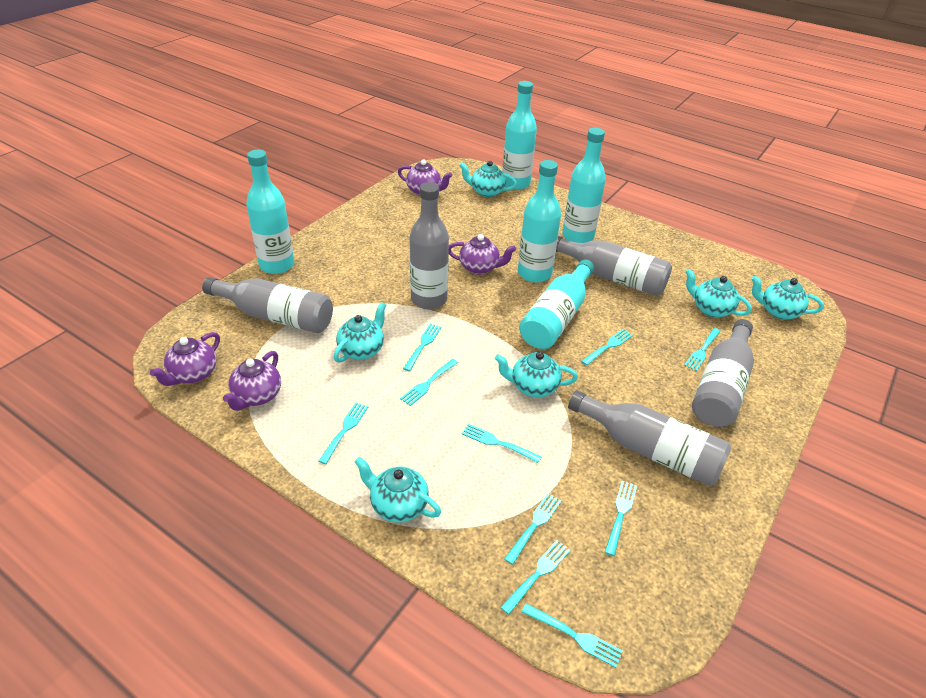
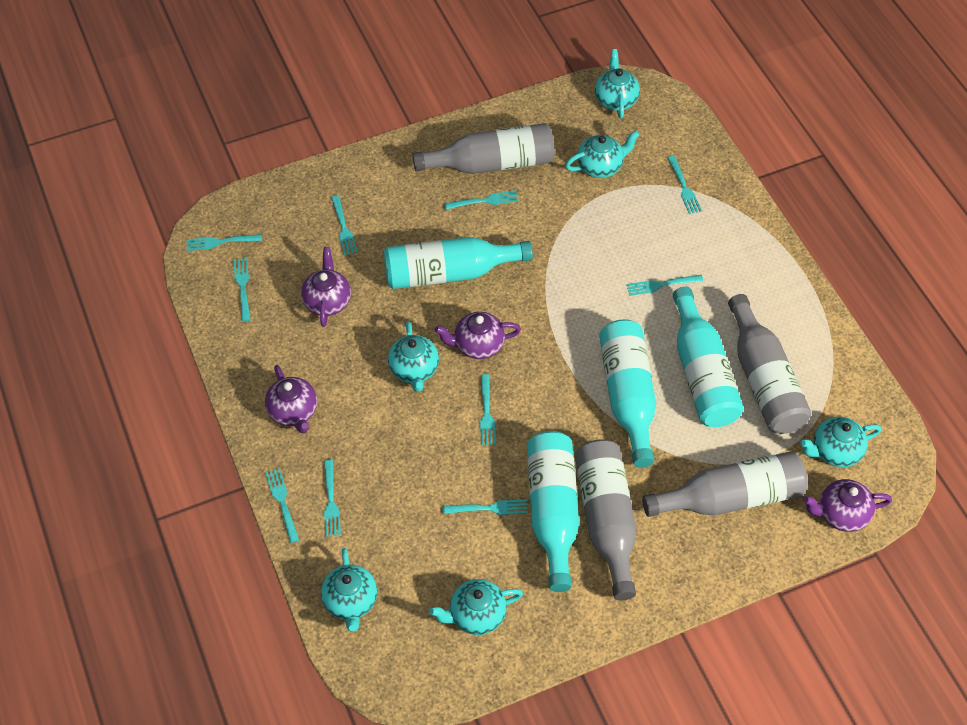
grey bottle: 5 -> 4
turquoise bottle: 5 -> 4

